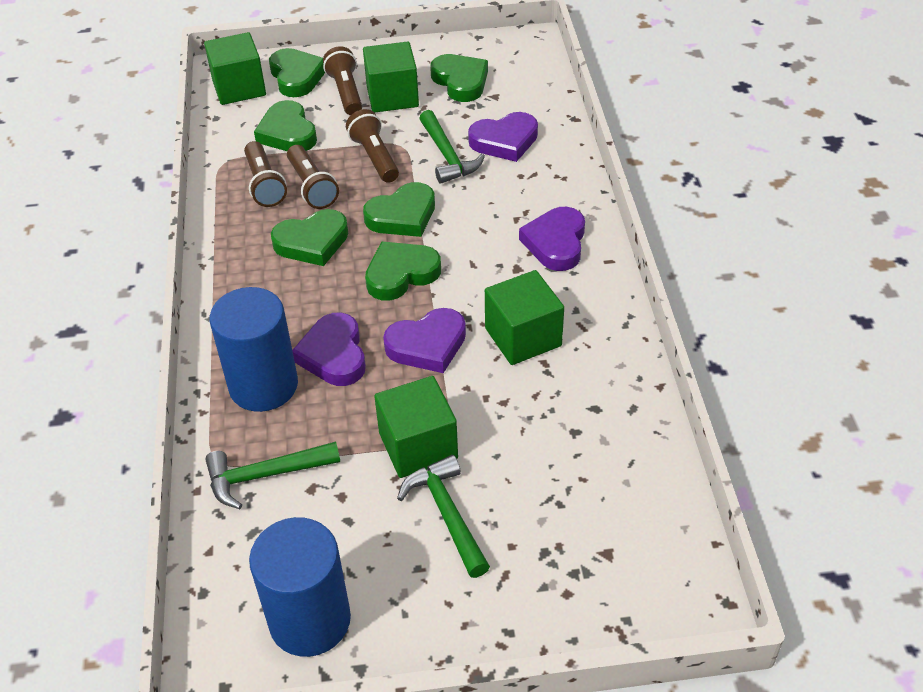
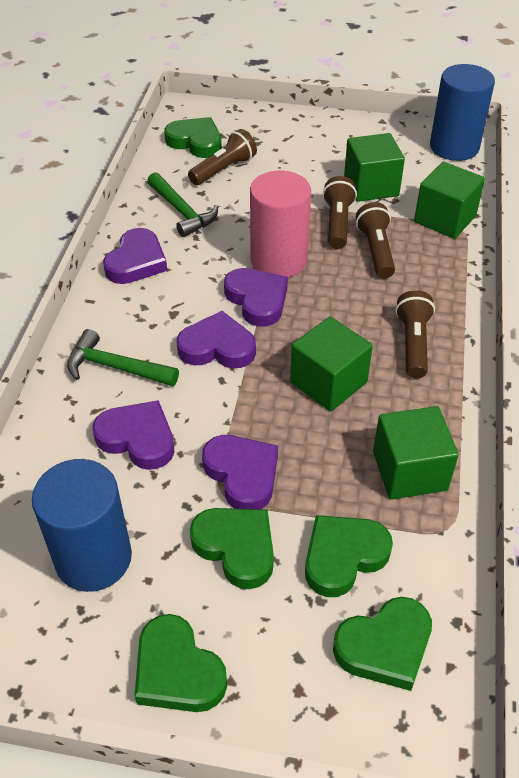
green hammer: 3 -> 2
green heart: 6 -> 5
pink cylinder: 0 -> 1
purple heart: 4 -> 5

